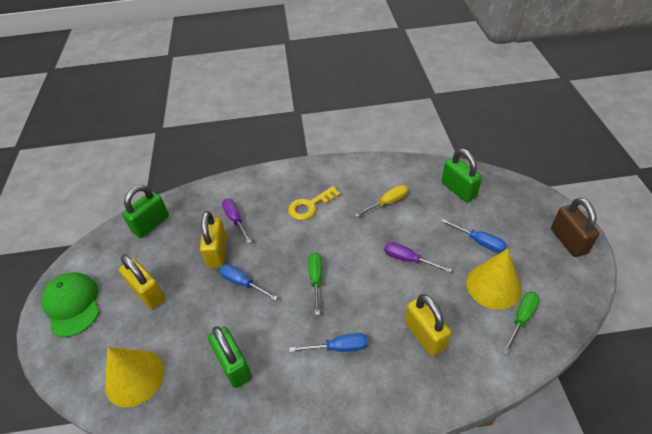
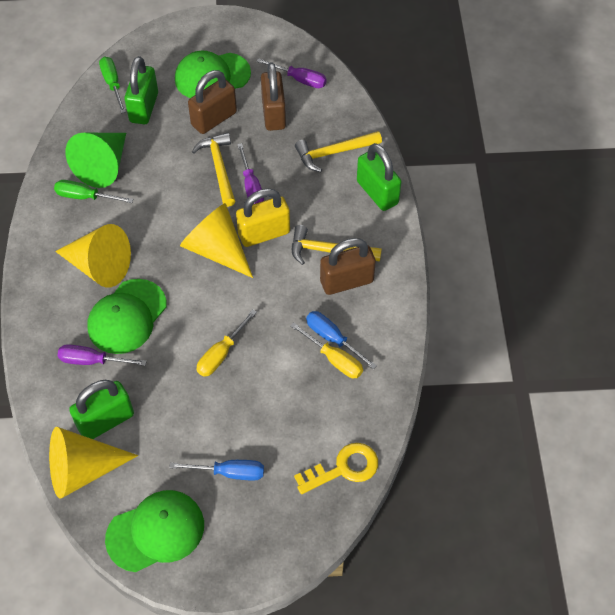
blue screwdriver: 3 -> 2
brown padlock: 1 -> 3
green cap: 1 -> 3
green cone: 0 -> 1
purple screwdriver: 2 -> 3
yellow cone: 2 -> 3
yellow hammer: 0 -> 3
yellow padlock: 3 -> 1
yellow screwdriver: 1 -> 2

